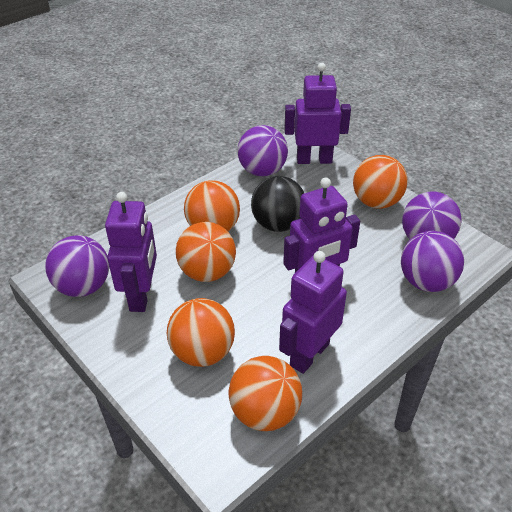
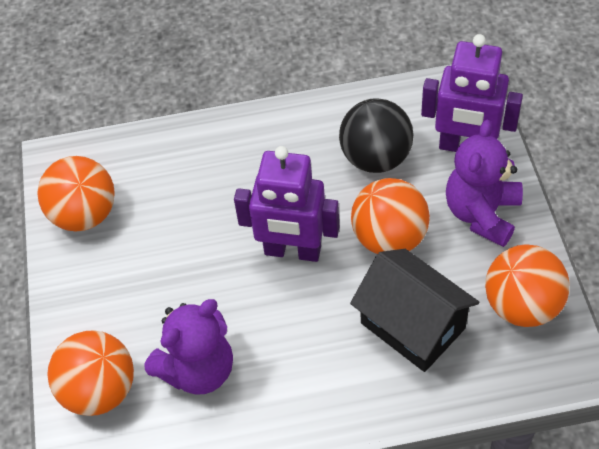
black house: 0 -> 1
orange ball: 5 -> 4
purple ball: 4 -> 0
purple robot: 4 -> 2
purple teddy bear: 0 -> 2

